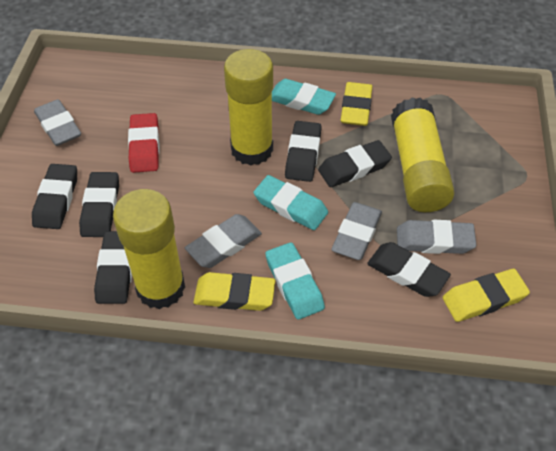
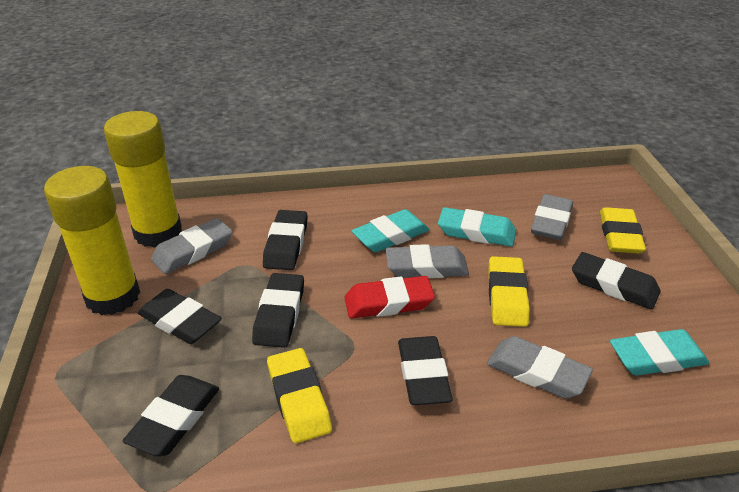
yellow glue stick: 3 -> 2

